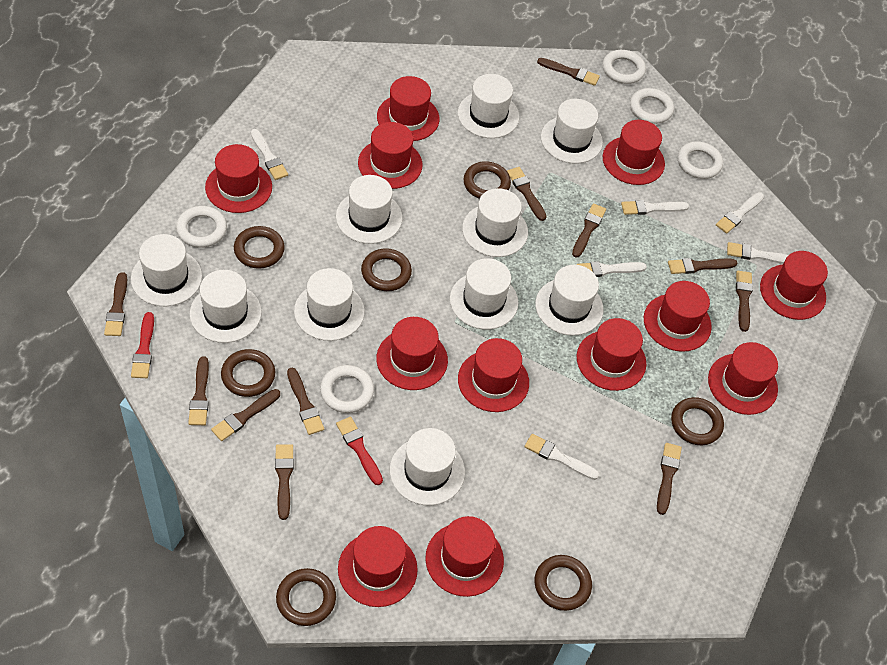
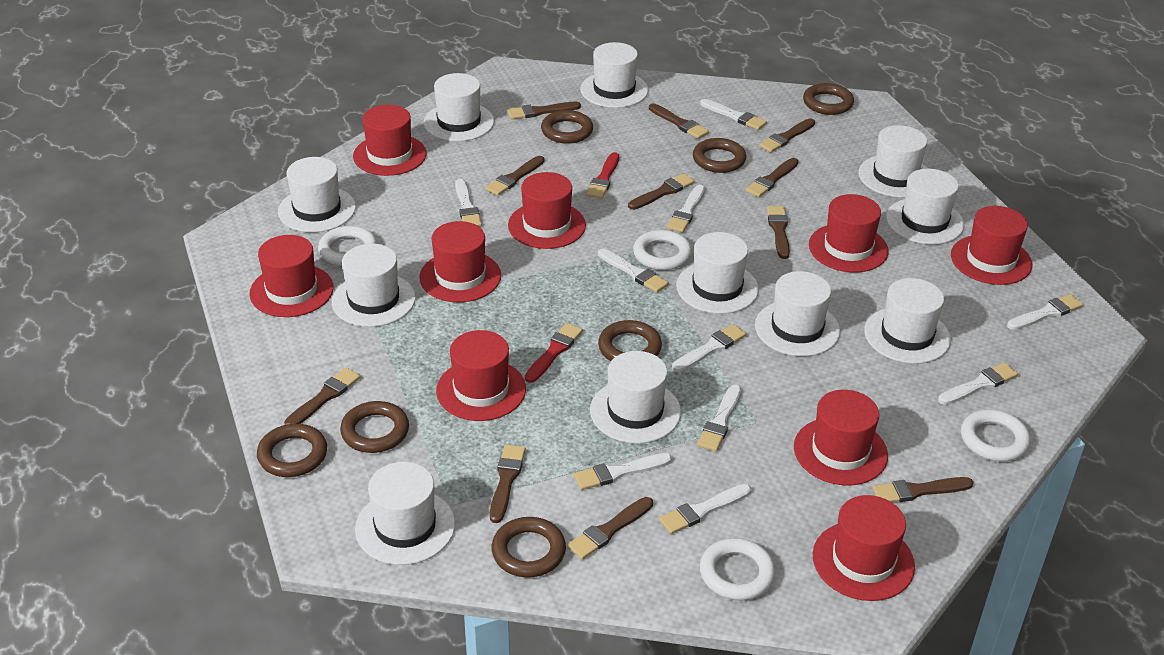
red hat: 12 -> 9
white brush: 6 -> 10
white hat: 10 -> 11
white ring: 5 -> 4

